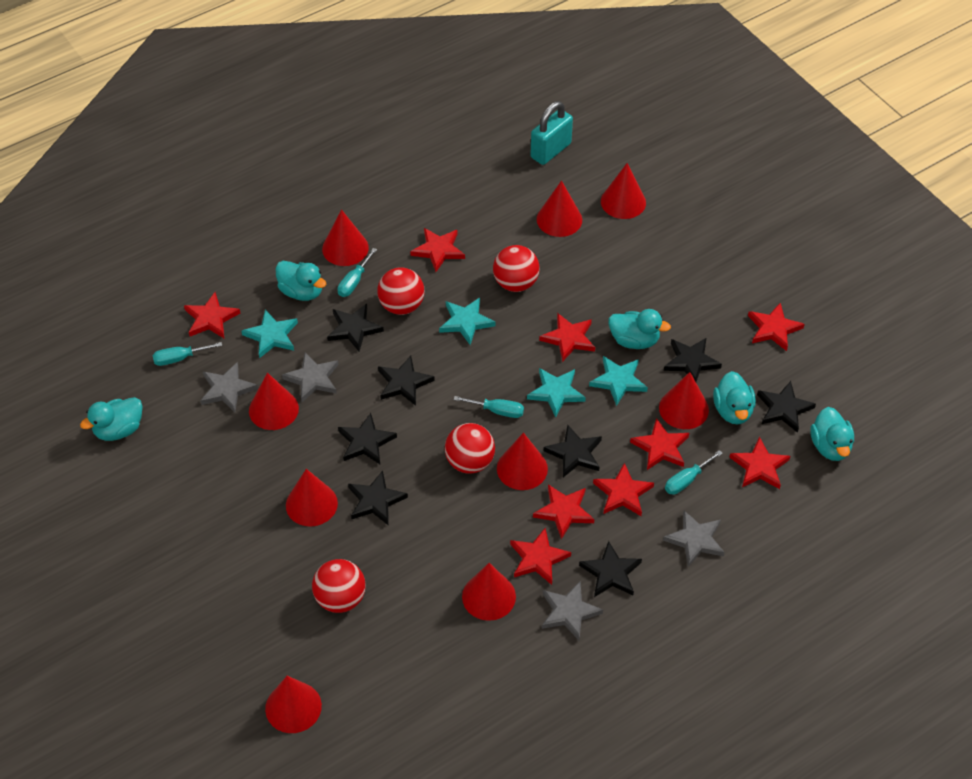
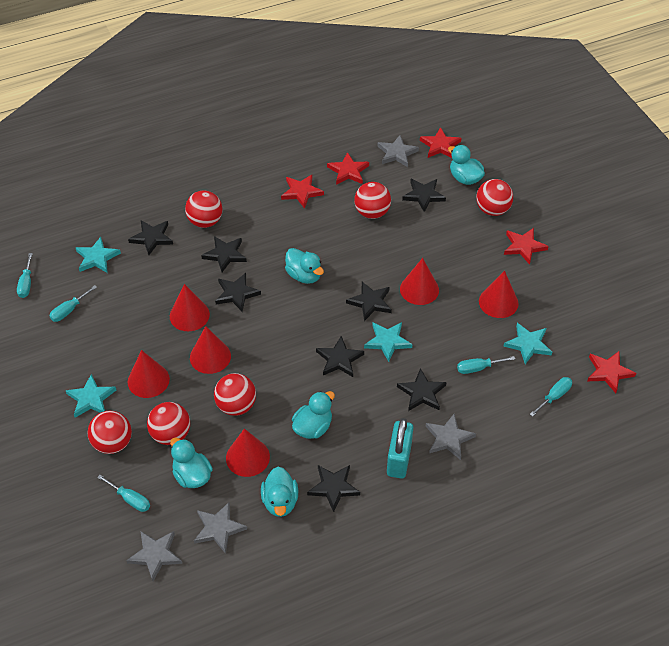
red ball: 4 -> 6
red cone: 9 -> 6
red star: 9 -> 5
turquoise screwdriver: 4 -> 5

